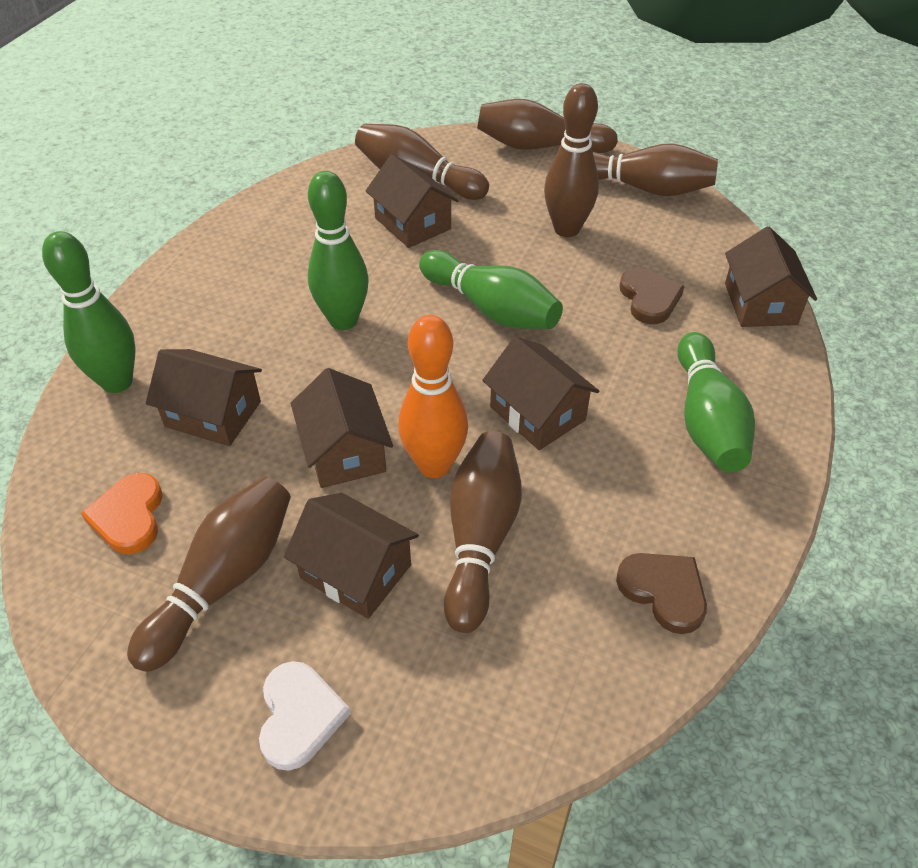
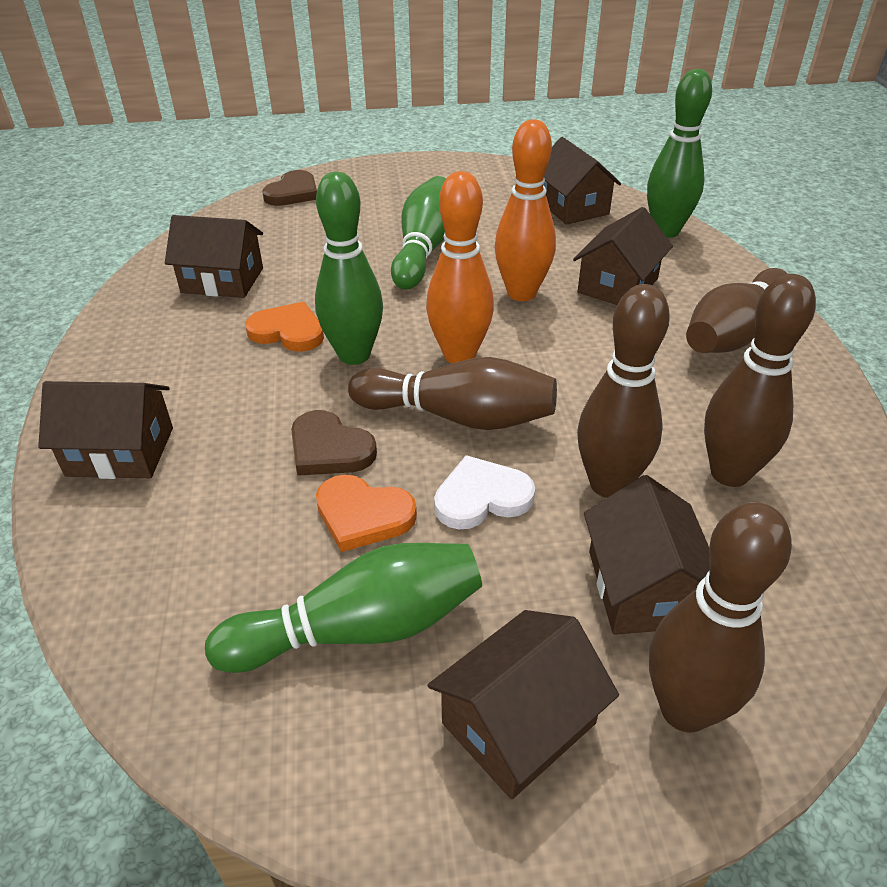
brown bowling pin: 6 -> 5
orange bowling pin: 1 -> 2
orange heart: 1 -> 2

